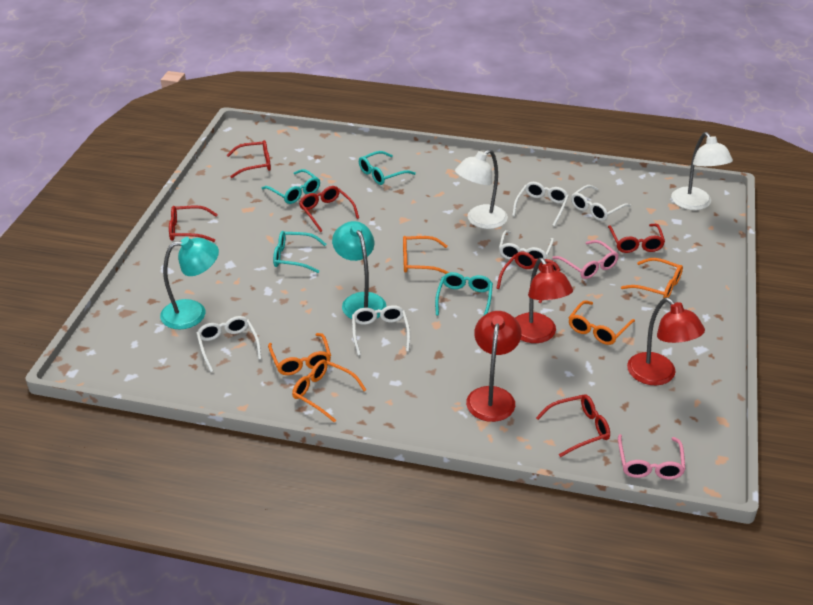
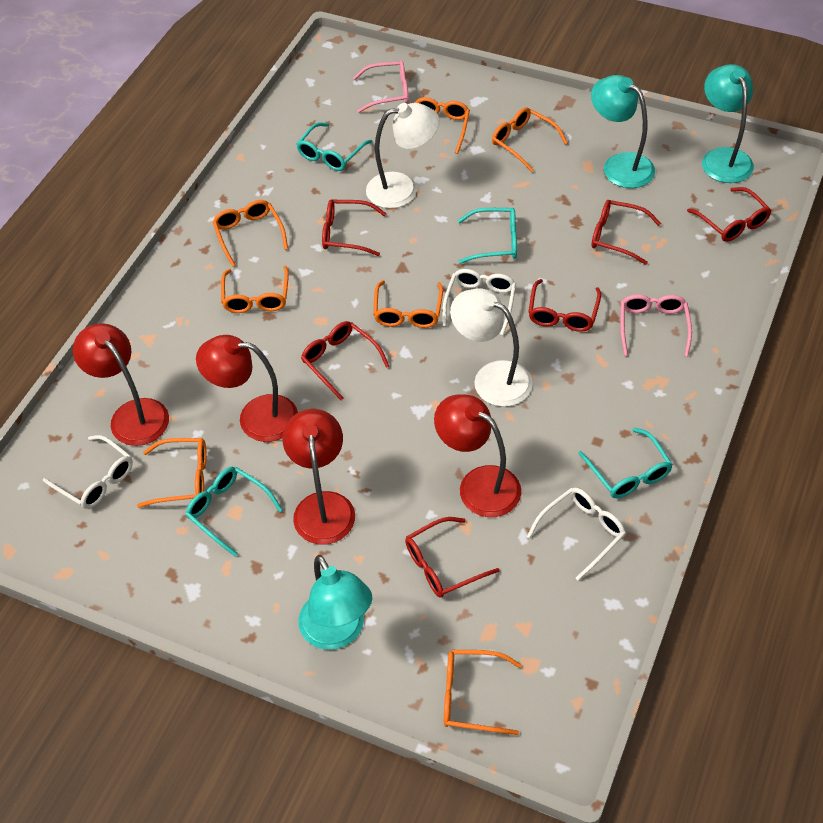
orange glasses: 5 -> 7
red lamp: 3 -> 4
turquoise lamp: 2 -> 3
white glasses: 5 -> 3

